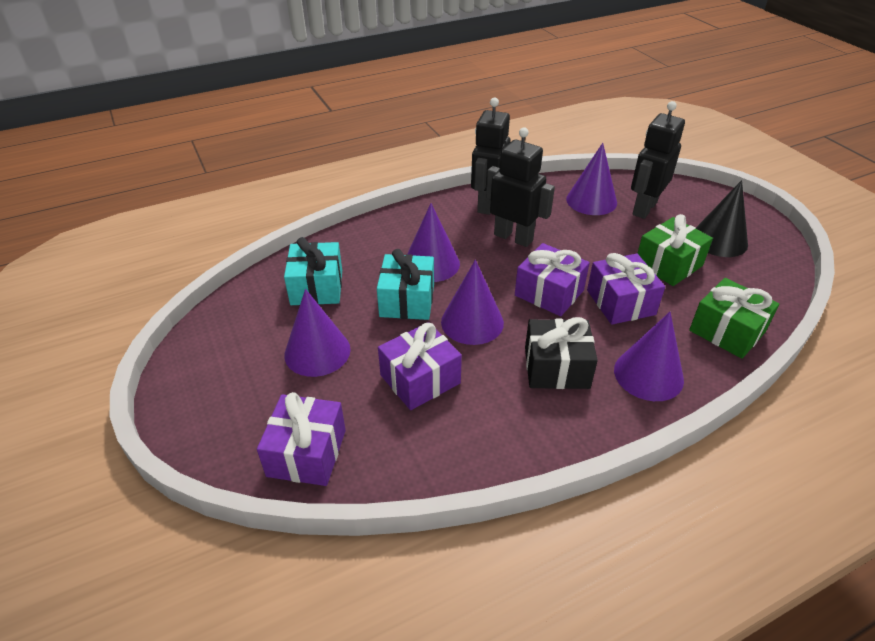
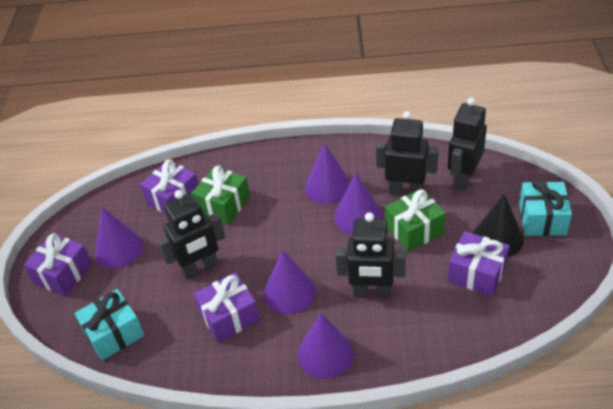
black gift: 1 -> 0
black robot: 3 -> 4

